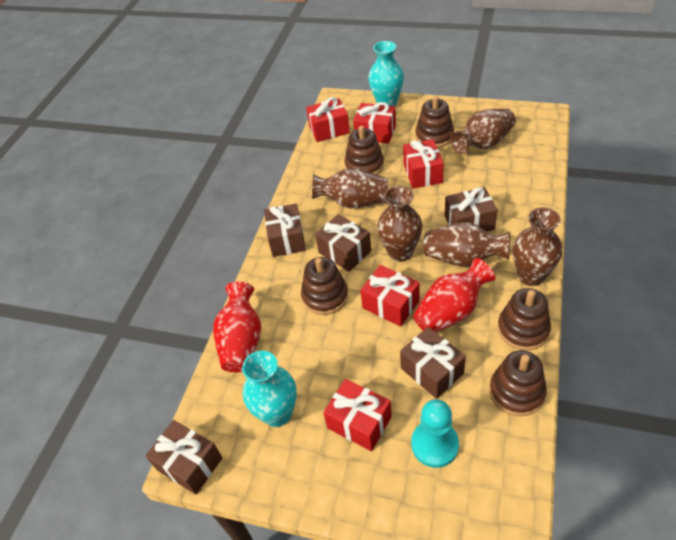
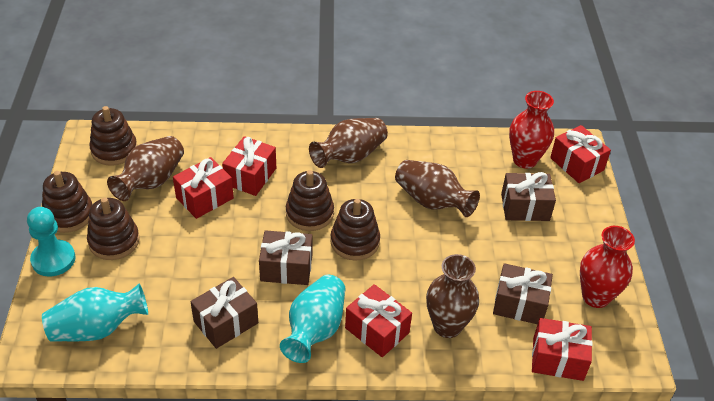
brown gift: 5 -> 4
brown vase: 5 -> 4

